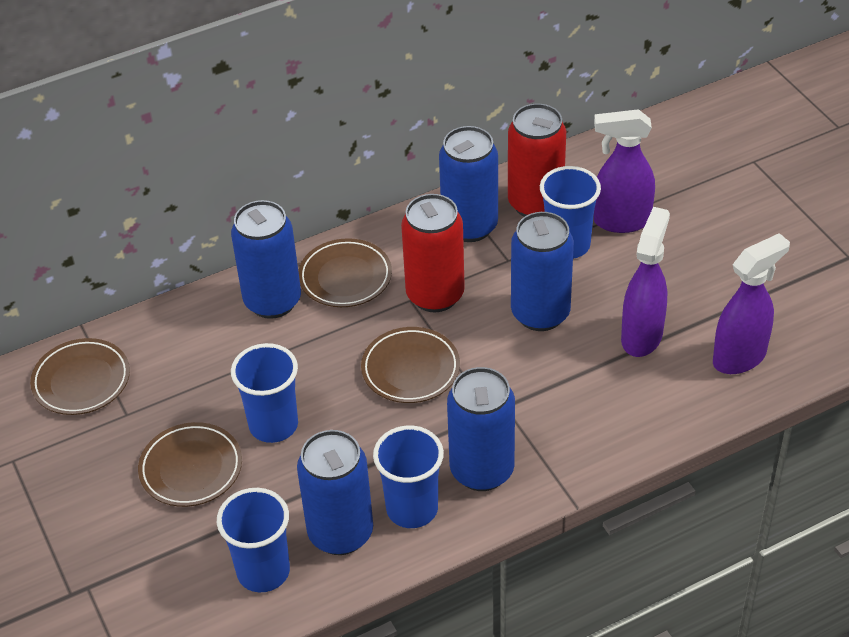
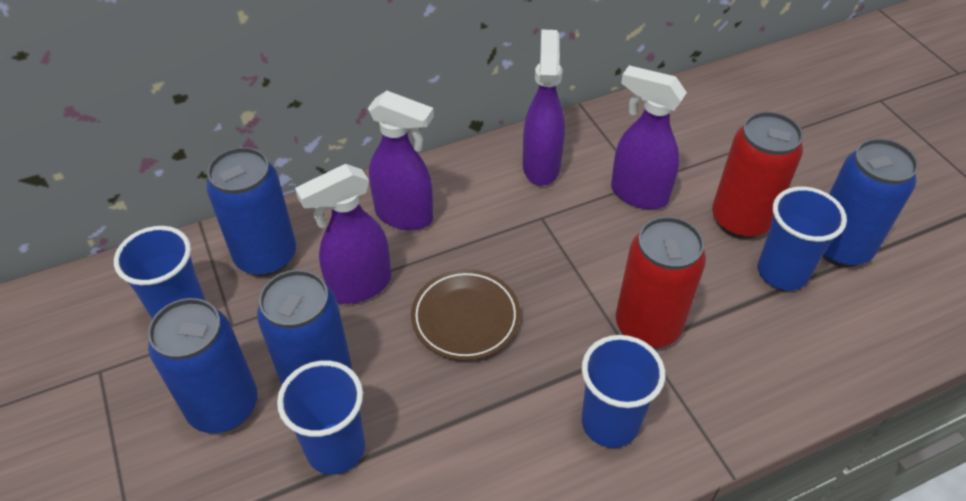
blue can: 5 -> 4
brown plate: 4 -> 1
purple spray bottle: 3 -> 4

